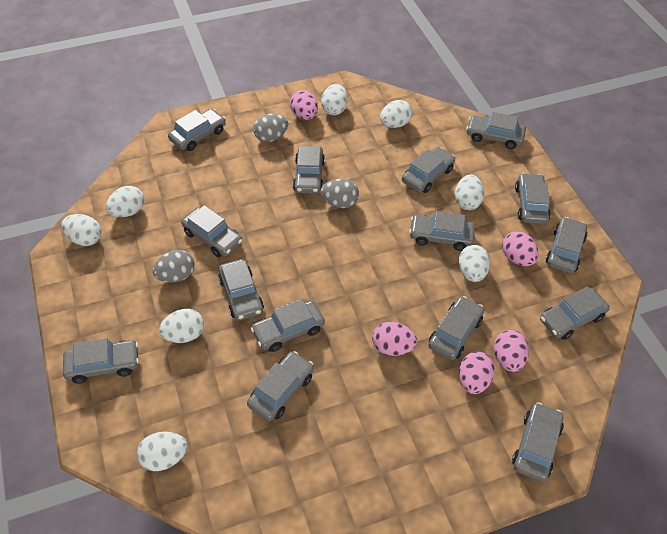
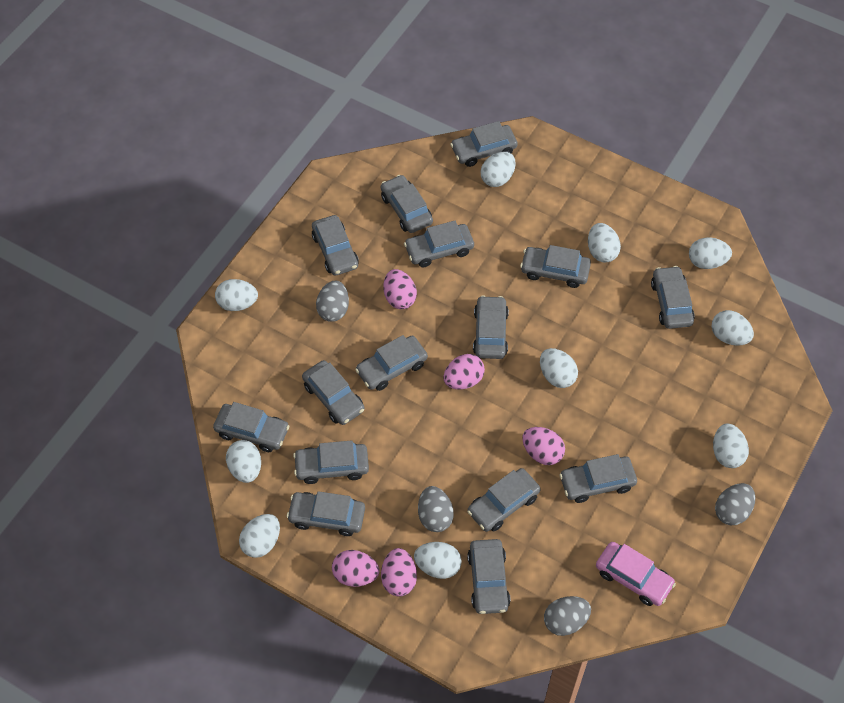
grey egg: 3 -> 4
pink car: 0 -> 1
white egg: 8 -> 10

